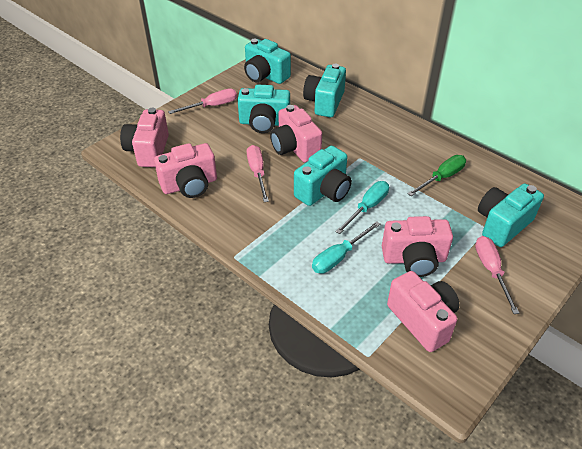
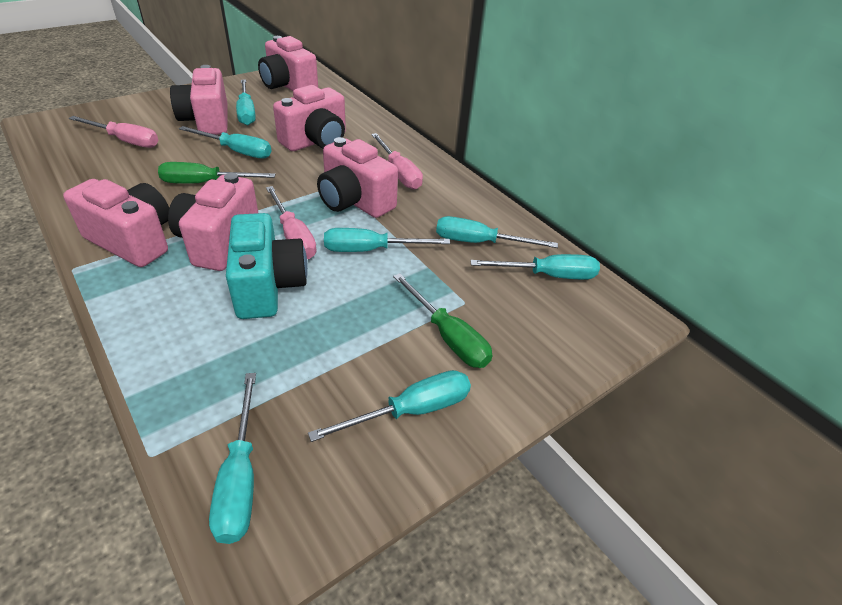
green screwdriver: 1 -> 2
pink camera: 5 -> 6
turquoise camera: 5 -> 1
turquoise screwdriver: 2 -> 7

